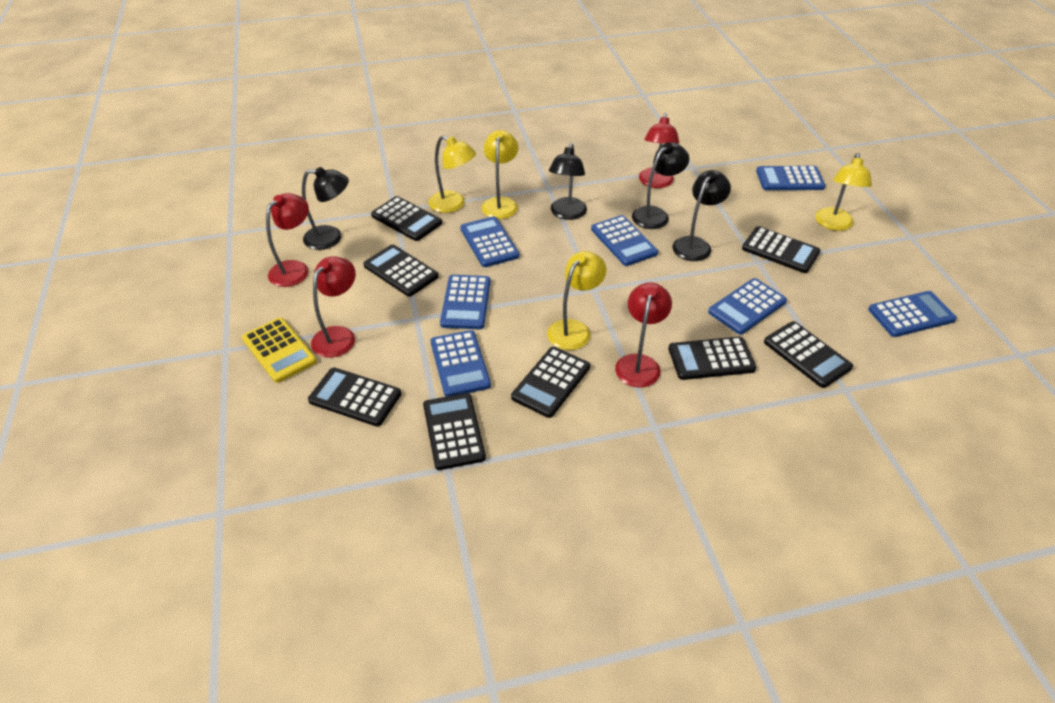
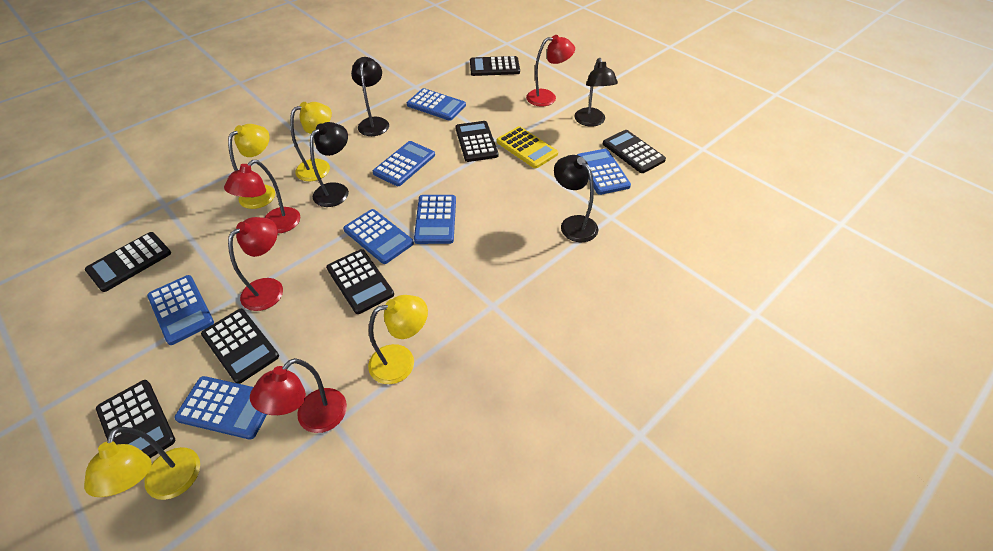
black calculator: 8 -> 7

